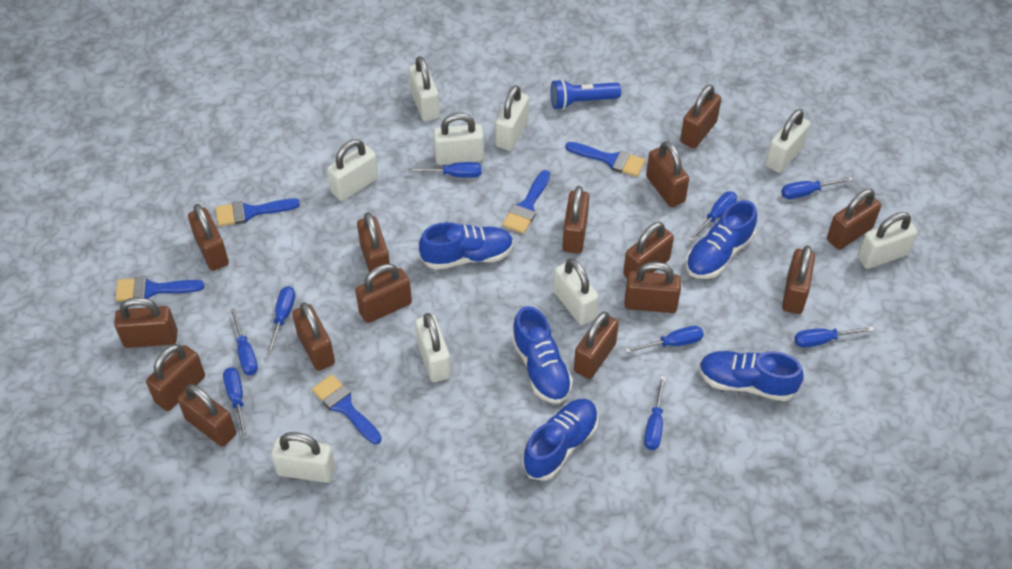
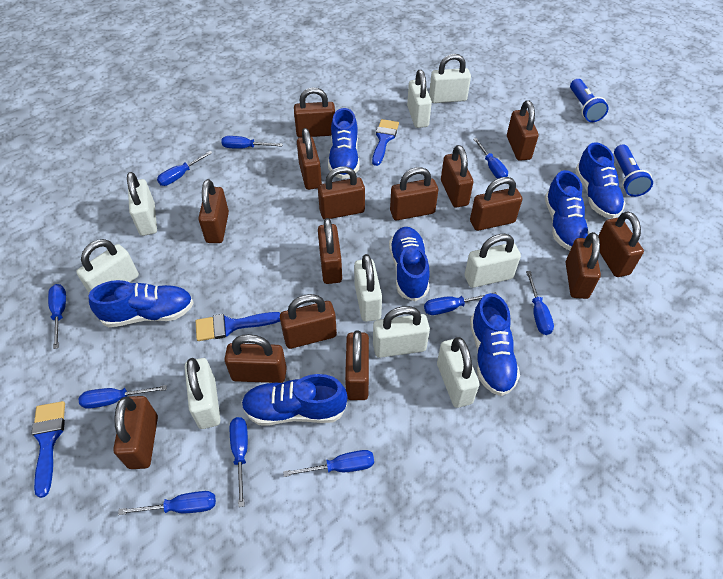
blue brush: 5 -> 3
blue flashlight: 1 -> 2
blue screwdriver: 9 -> 10
blue shoe: 5 -> 7

